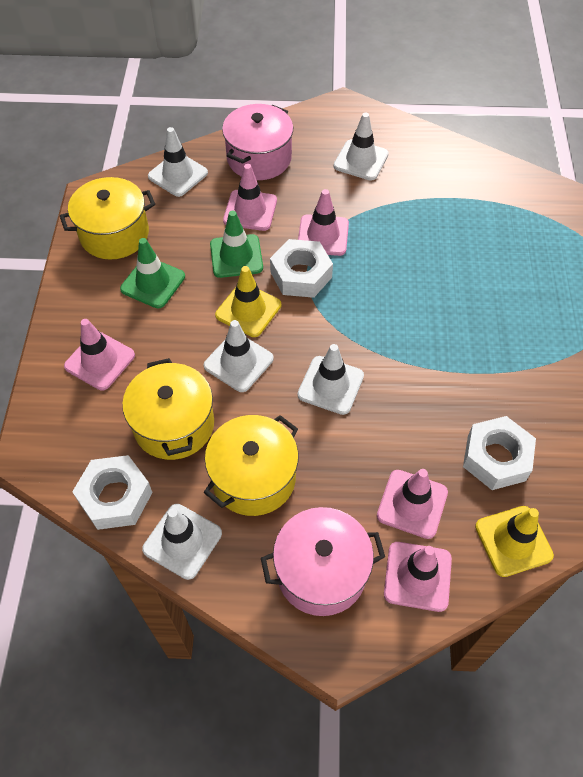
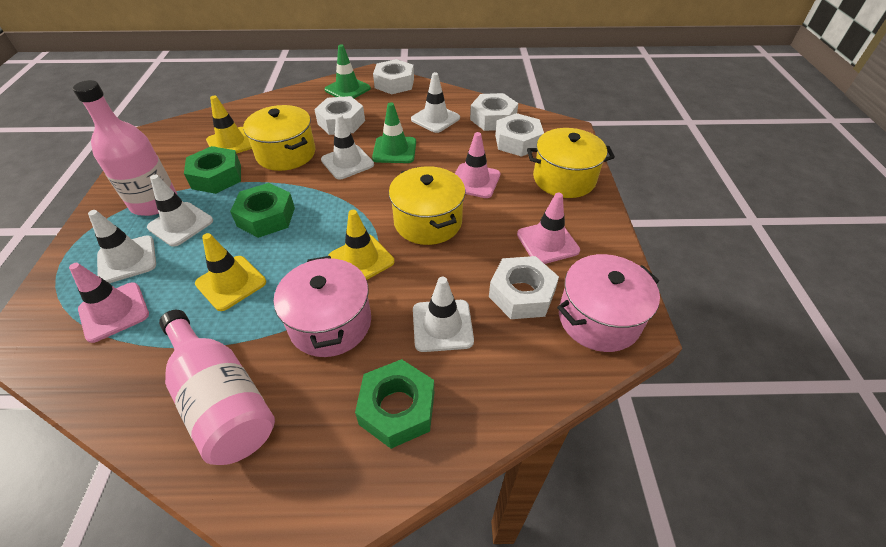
green nut: 0 -> 3
pink bottle: 0 -> 2
pink traffic cone: 5 -> 3
white nut: 3 -> 5
yellow traffic cone: 2 -> 3

